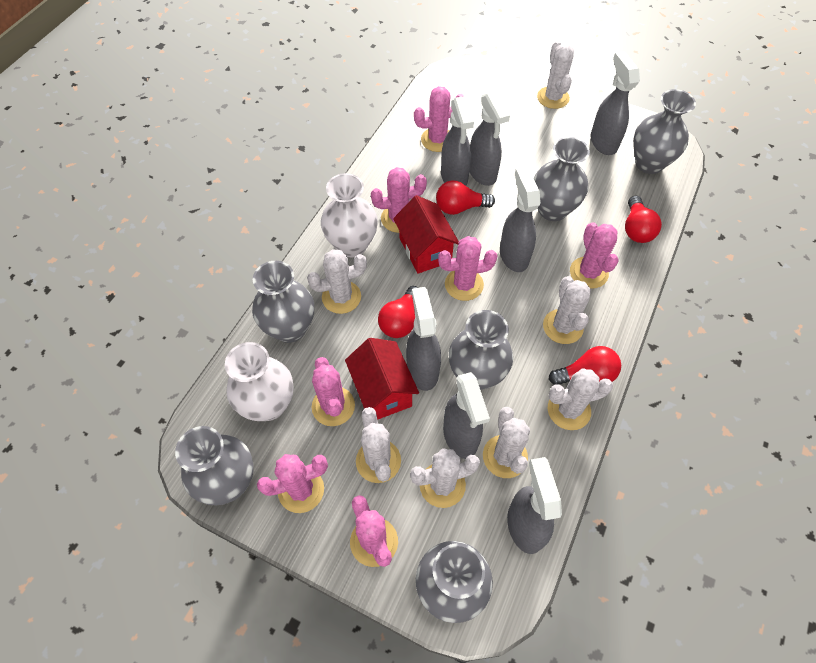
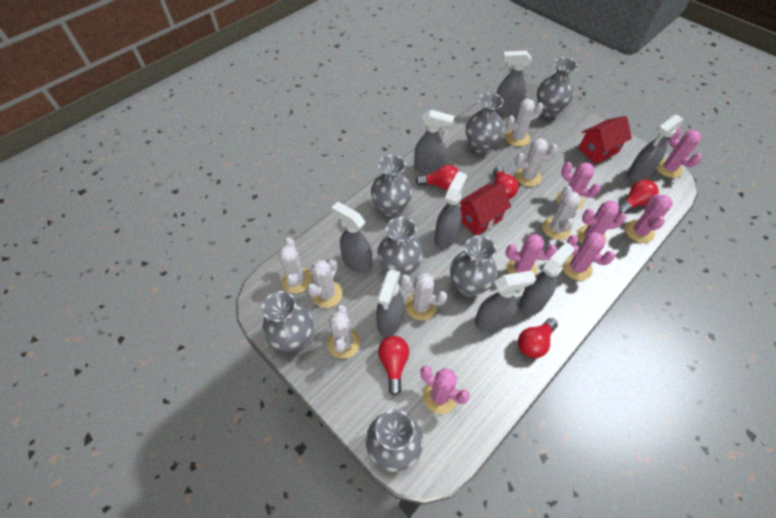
grey spray bottle: 7 -> 8
grey vase: 6 -> 7
red light bulb: 4 -> 5
white vase: 2 -> 0

